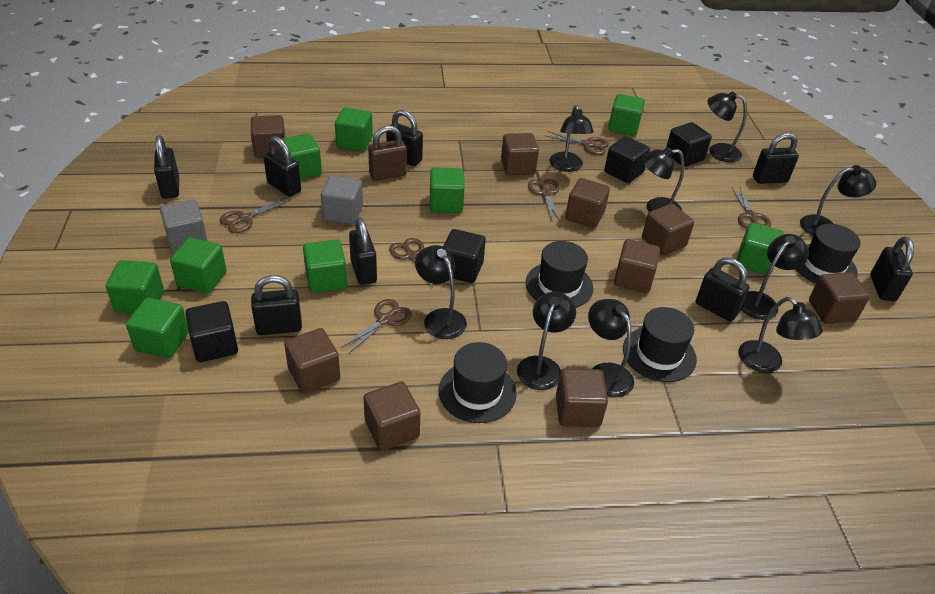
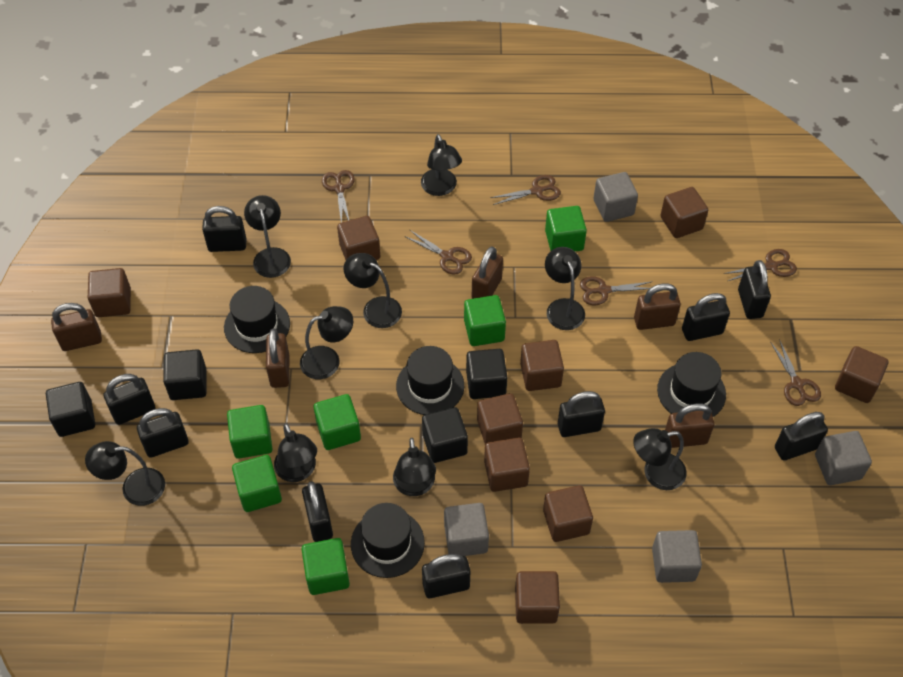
black padlock: 8 -> 9
brown padlock: 1 -> 5
green cube: 9 -> 6
grey cube: 2 -> 4

